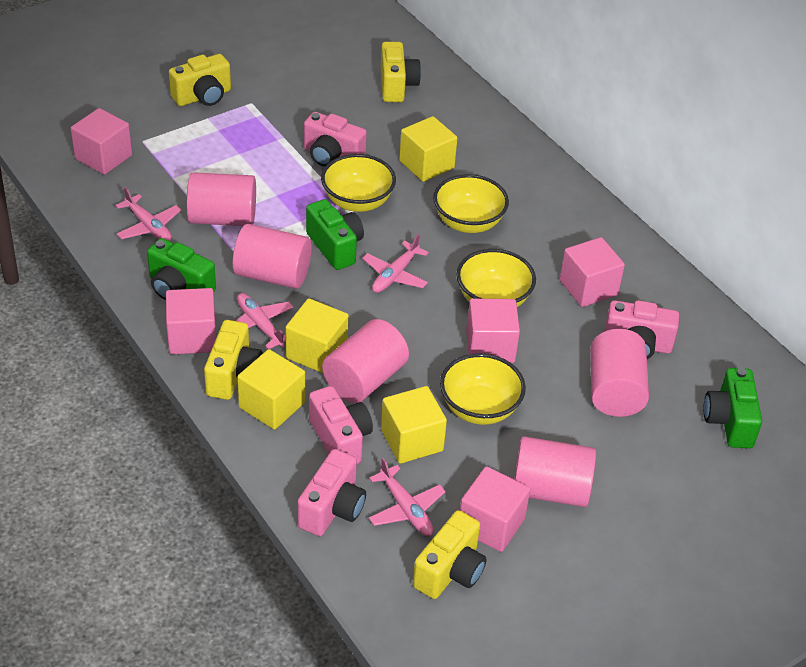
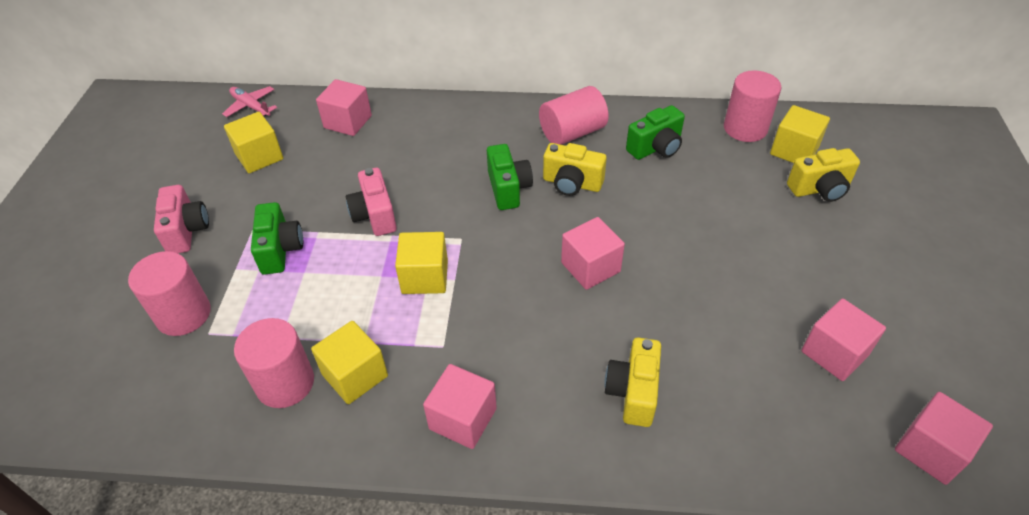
pink camera: 4 -> 2
pink cylinder: 5 -> 4
pink plane: 4 -> 1
yellow bowl: 4 -> 0
yellow camera: 4 -> 3

